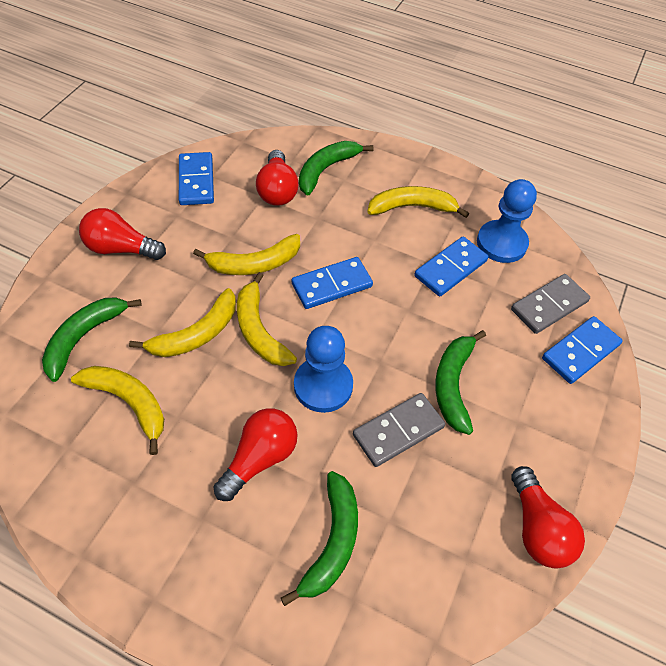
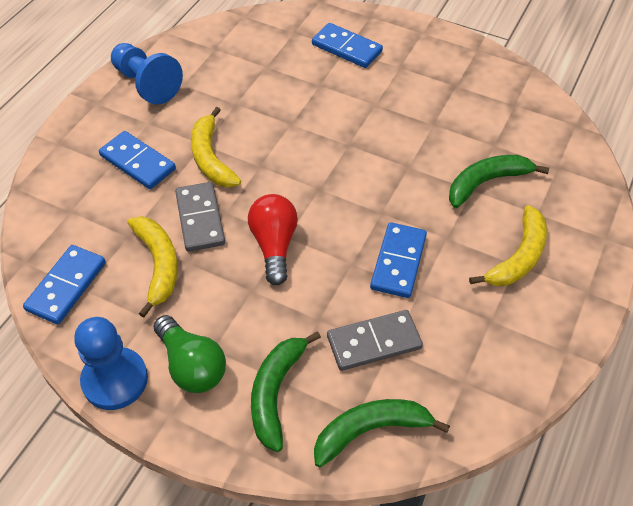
green banana: 4 -> 3
green light bulb: 0 -> 1
red light bulb: 4 -> 1
yellow banana: 5 -> 3

